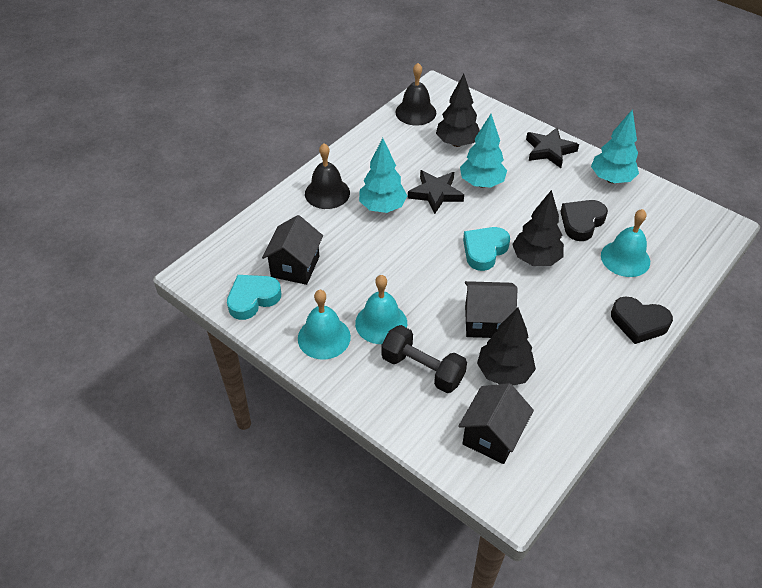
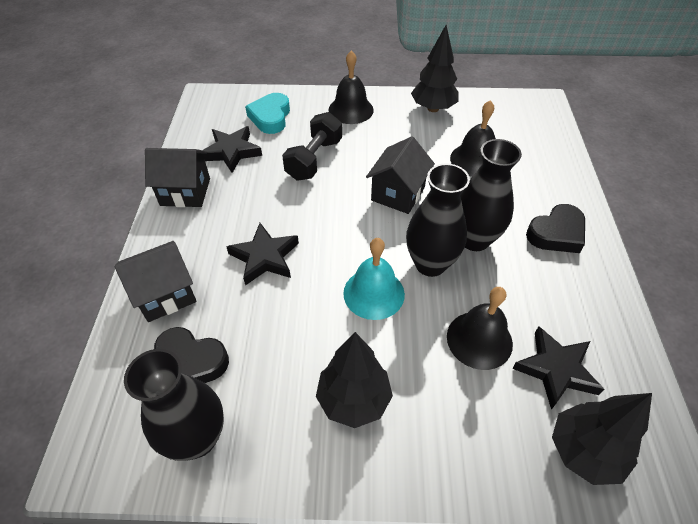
black bell: 2 -> 3
black star: 2 -> 3
black vase: 0 -> 3
turquoise bell: 3 -> 1
turquoise heart: 2 -> 1
turquoise tree: 3 -> 0

